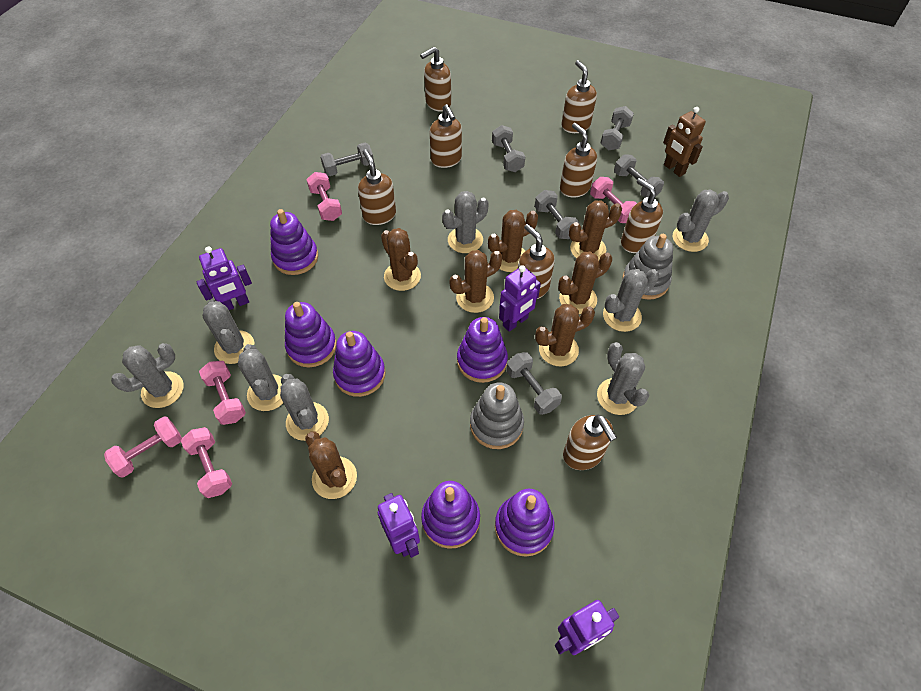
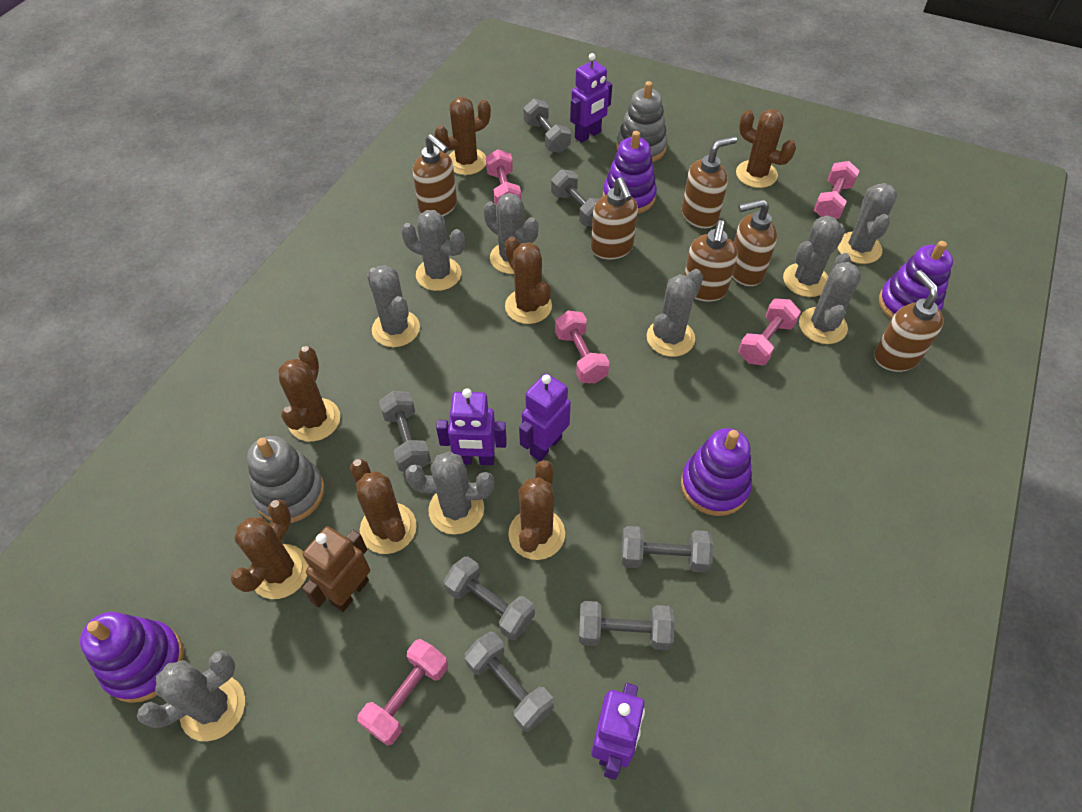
brown soap dispenser: 8 -> 6
grey cactus: 8 -> 9
grey dumbbell: 6 -> 7
purple stacking toy: 6 -> 4

